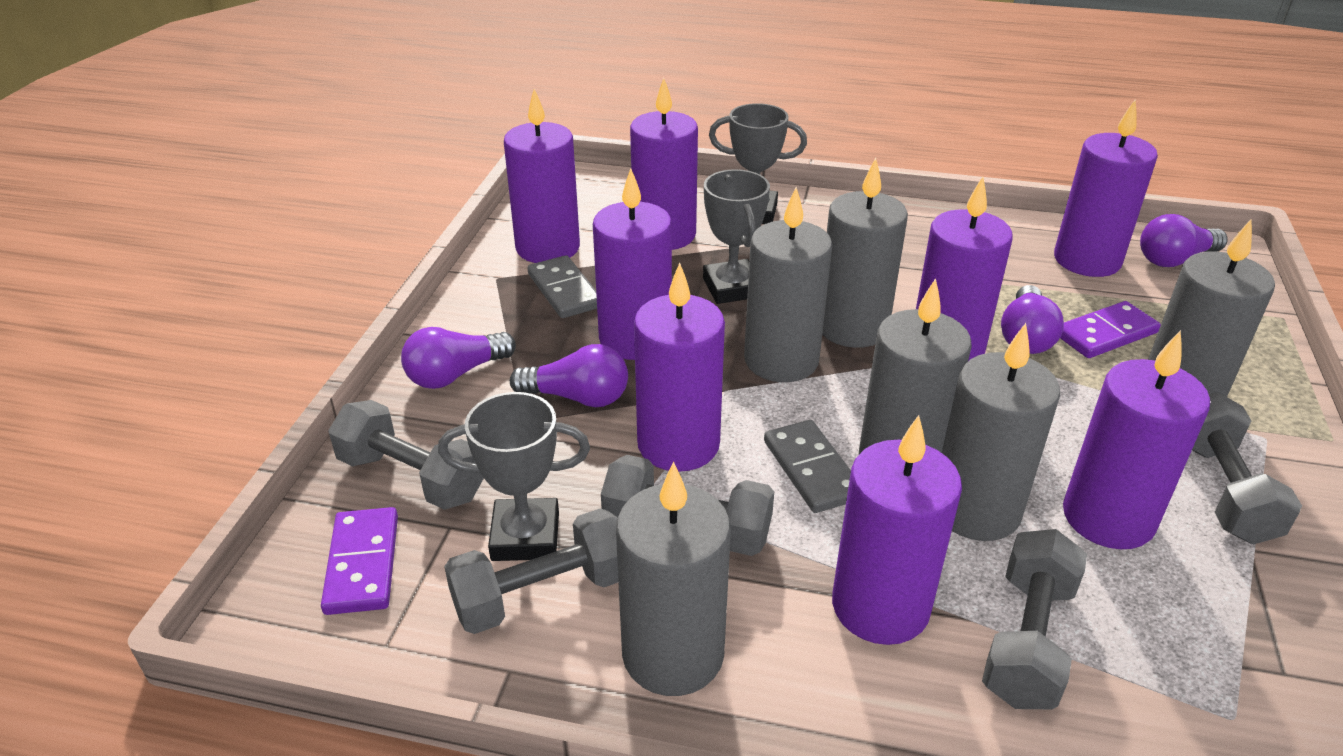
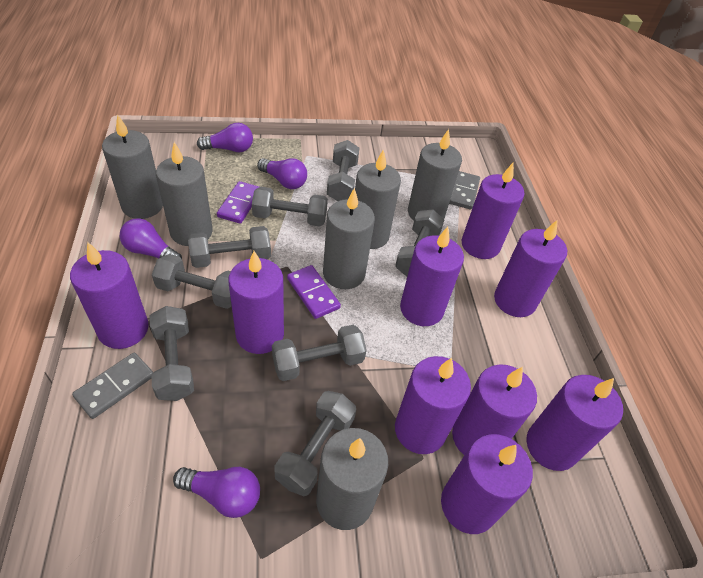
grey dumbbell: 5 -> 8
grey trophy: 3 -> 0
purple candle: 8 -> 9

